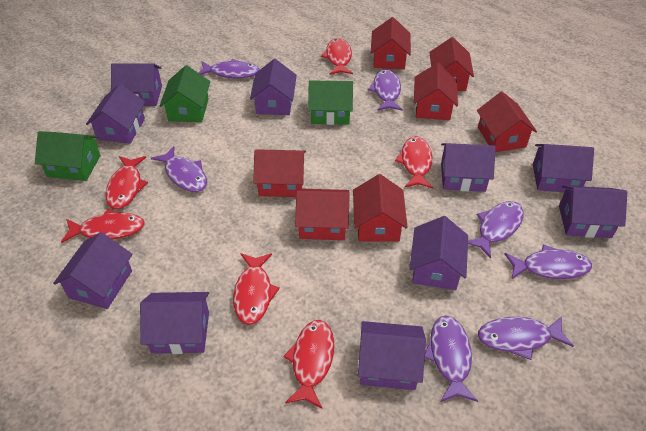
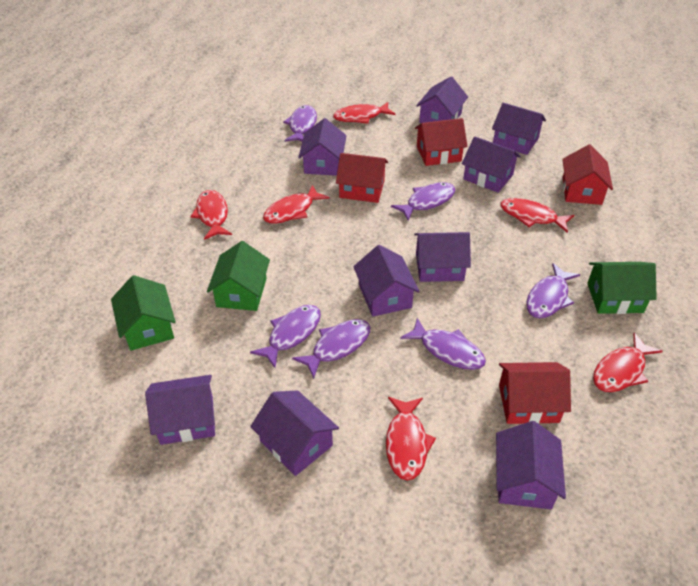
purple fish: 7 -> 6
purple house: 10 -> 9
red house: 7 -> 4

